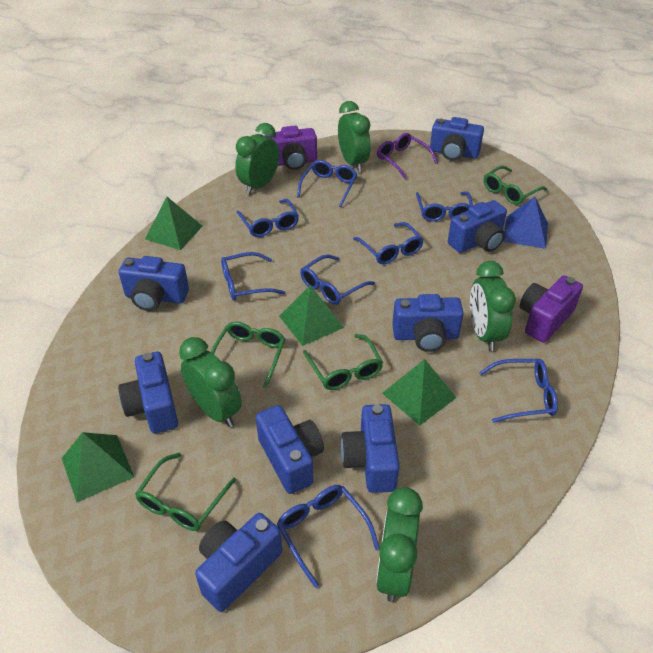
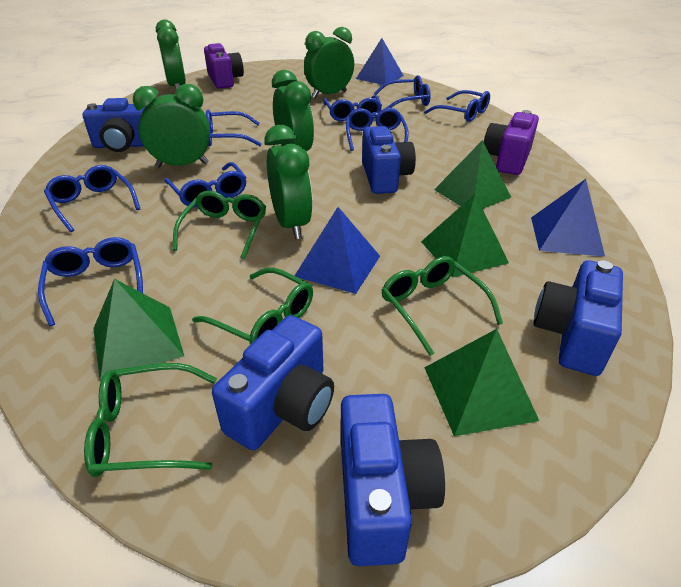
blue camera: 8 -> 5
blue pyramid: 1 -> 3
purple glasses: 1 -> 0

